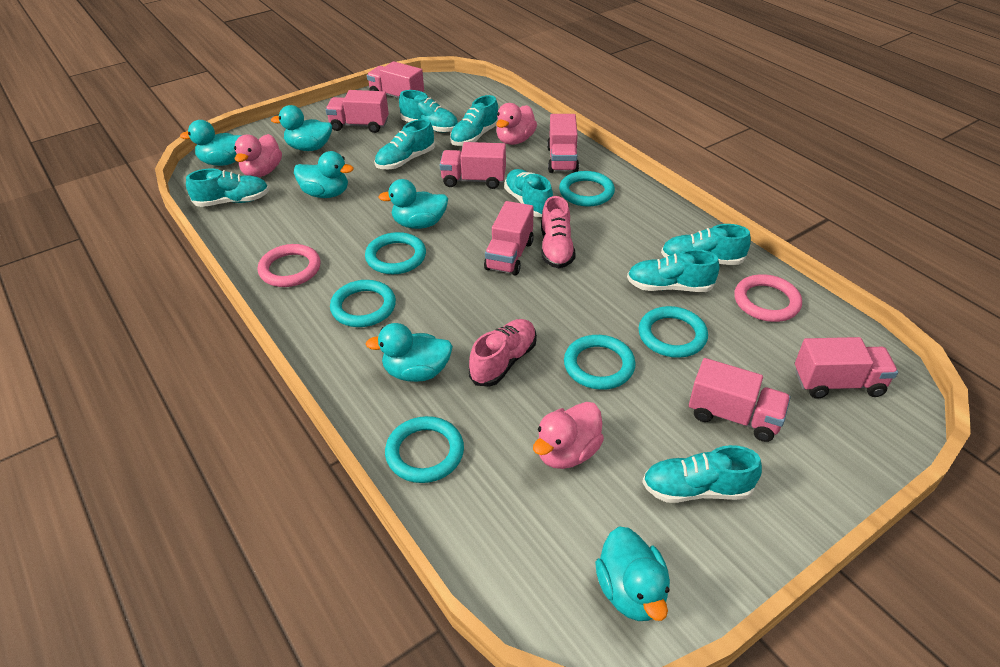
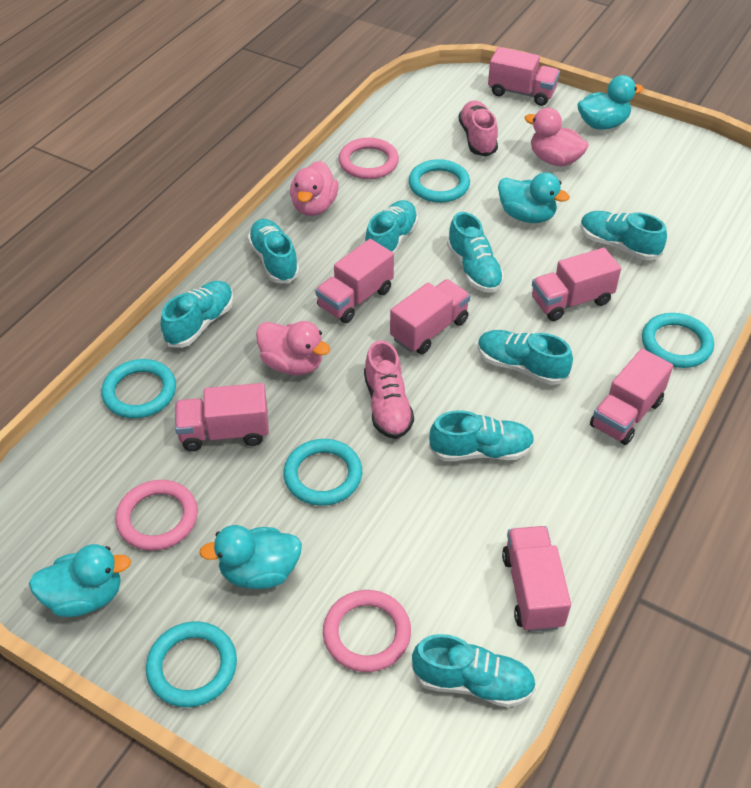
pink ring: 2 -> 3
turquoise duck: 6 -> 4
turquoise ring: 6 -> 5

